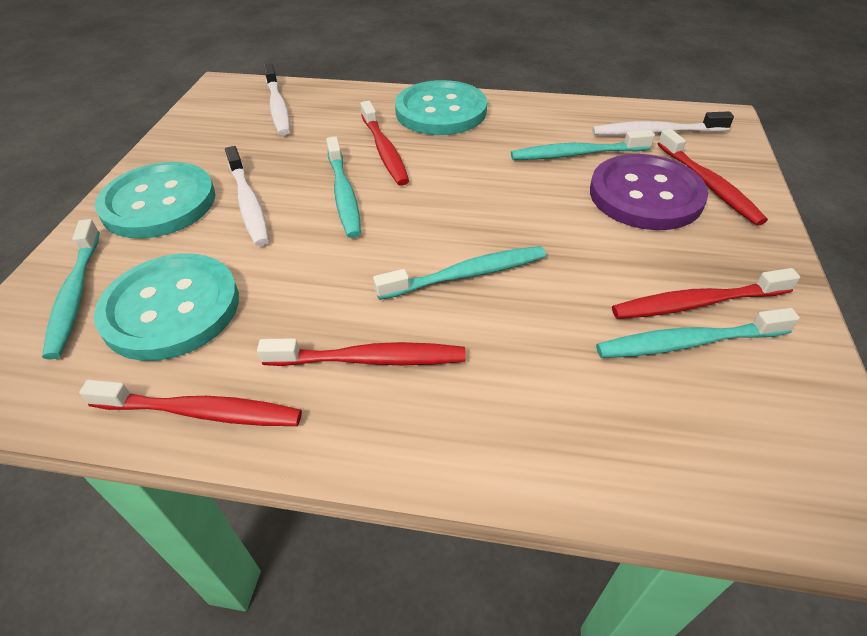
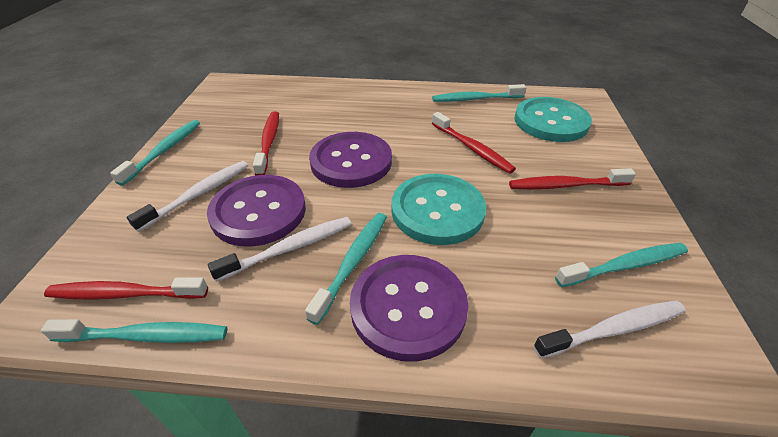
purple button: 1 -> 3
red toothbrush: 5 -> 4
turquoise button: 3 -> 2

